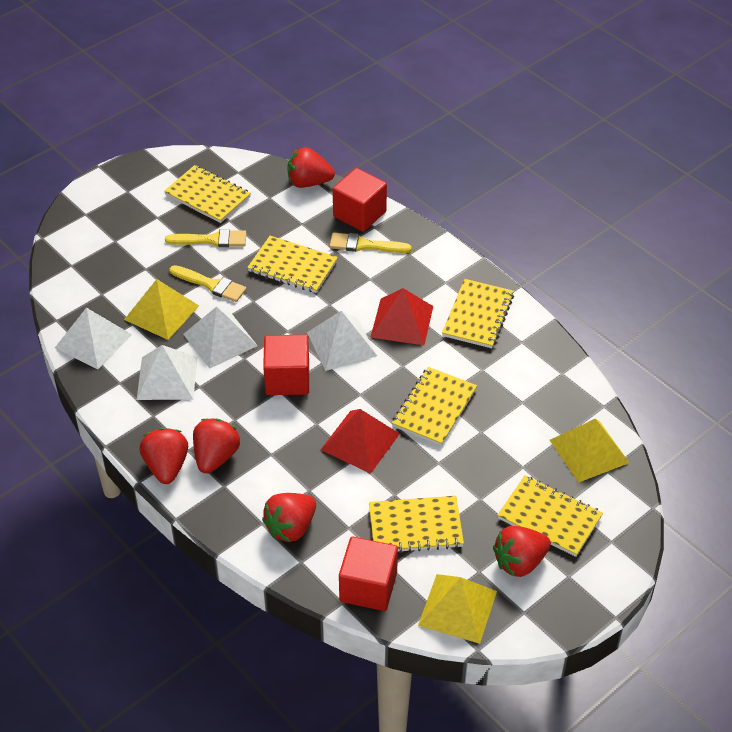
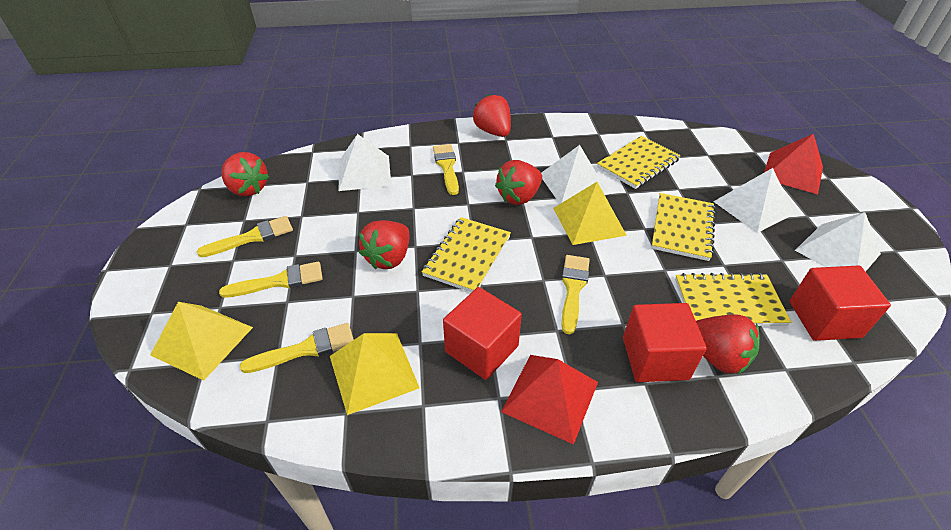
yellow brush: 3 -> 5
yellow notebook: 6 -> 4

